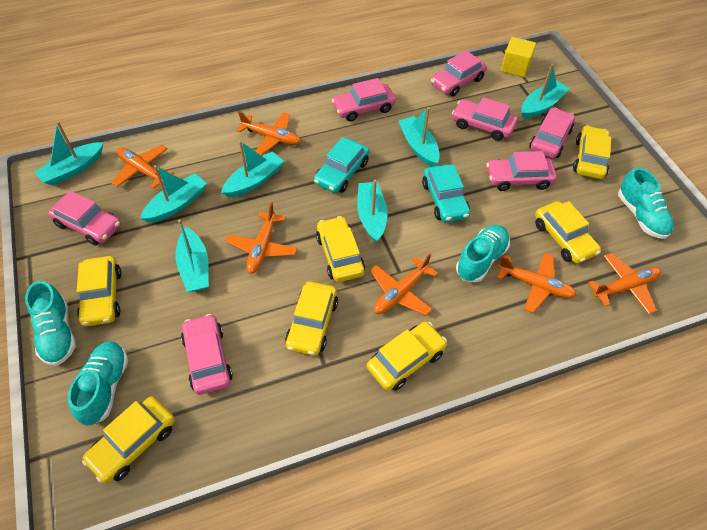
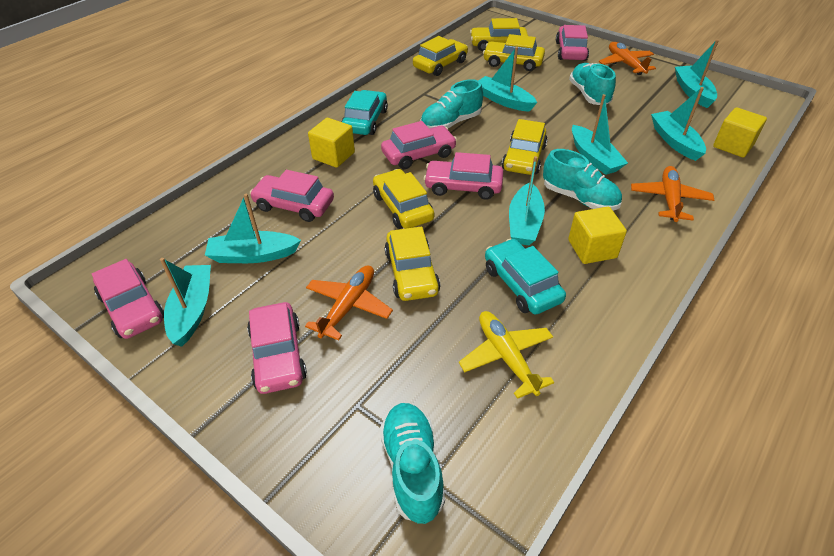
orange plane: 6 -> 3
pink car: 7 -> 6
yellow car: 7 -> 6
yellow cube: 1 -> 3
yellow plane: 0 -> 1

